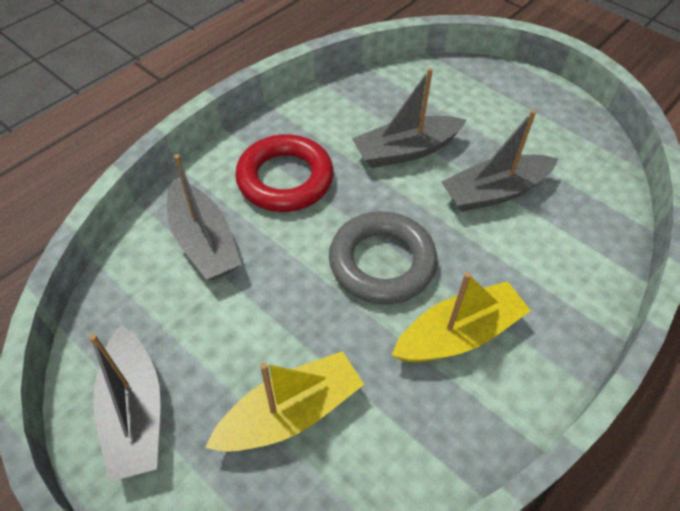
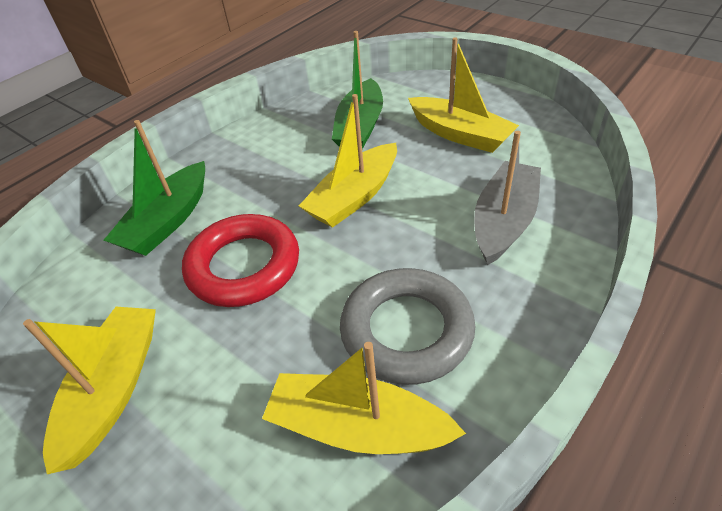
green boat: 0 -> 2
grey boat: 4 -> 1
yellow boat: 2 -> 4

